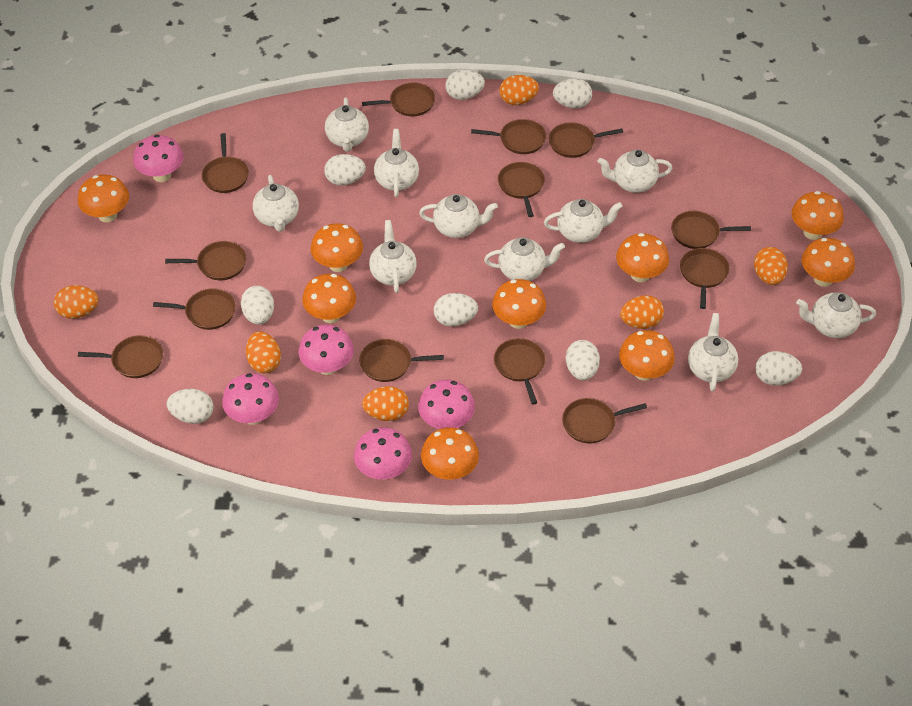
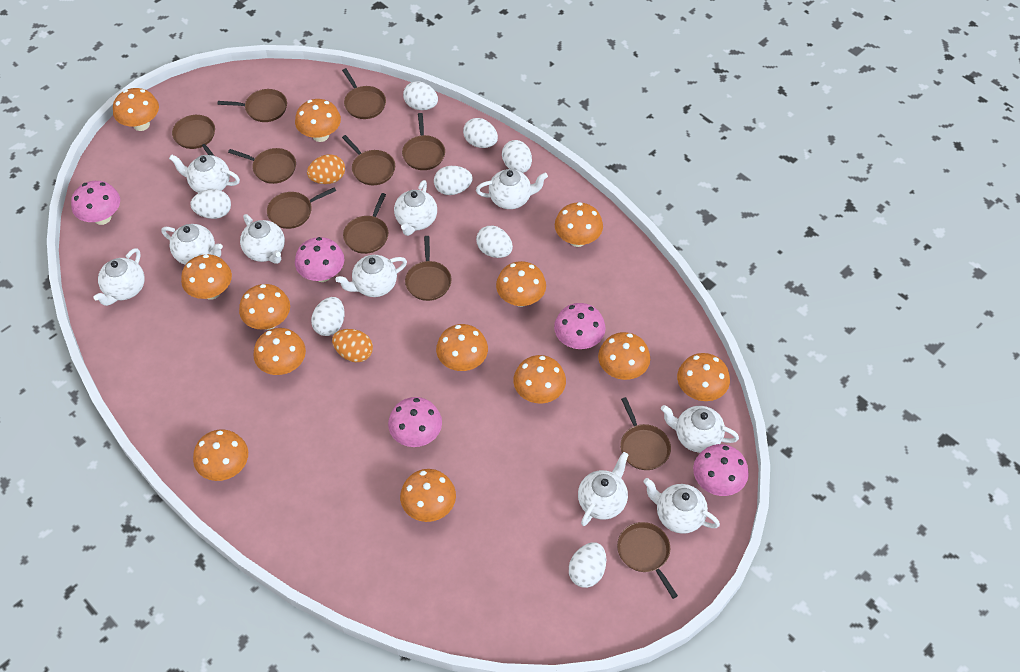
brown pan: 13 -> 11
orange egg: 6 -> 2
orange mushroom: 9 -> 13

